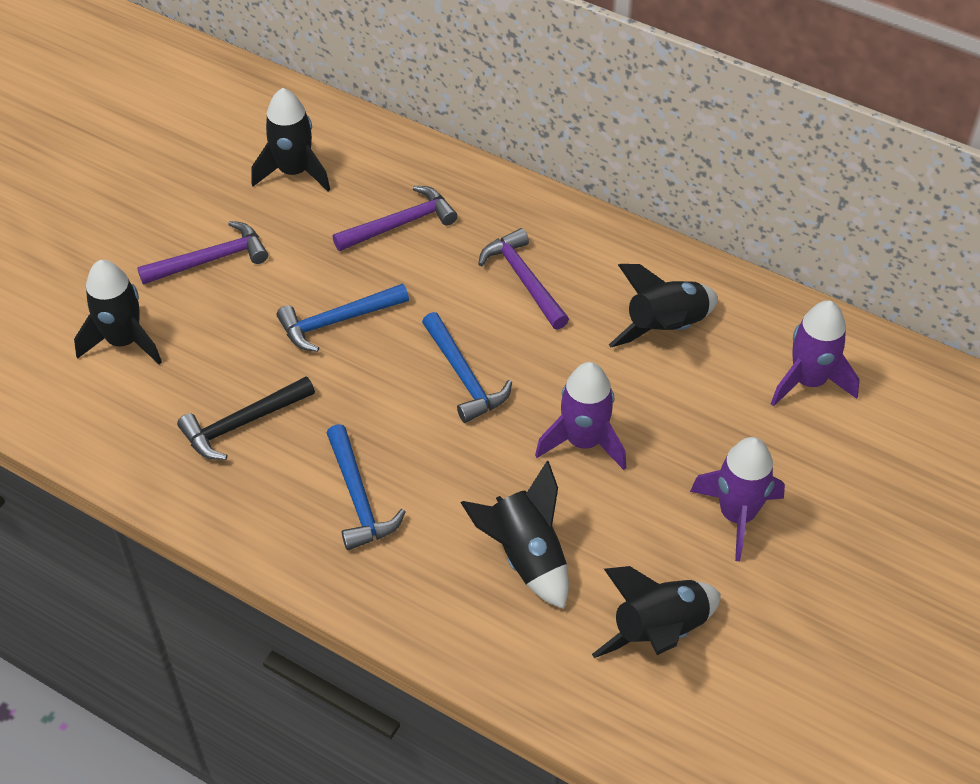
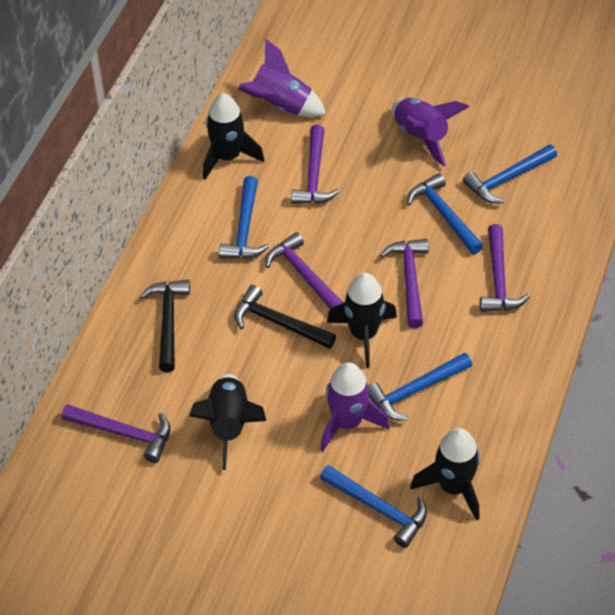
black hammer: 1 -> 2
black rocket: 5 -> 4
blue hammer: 3 -> 5
purple hammer: 3 -> 5

